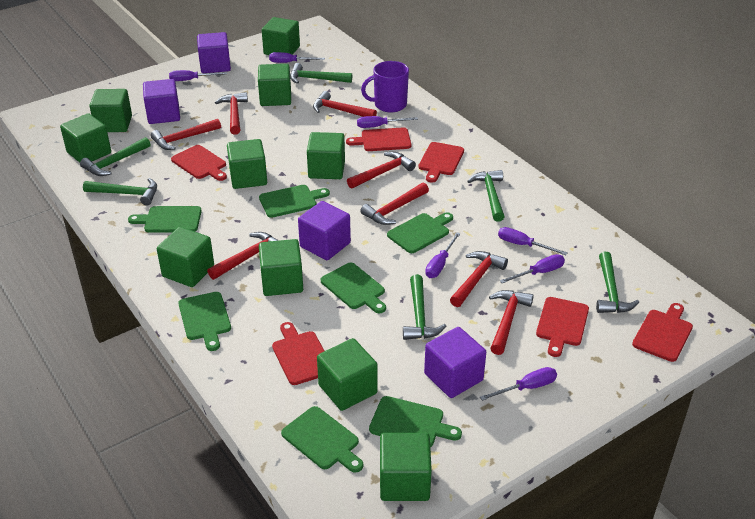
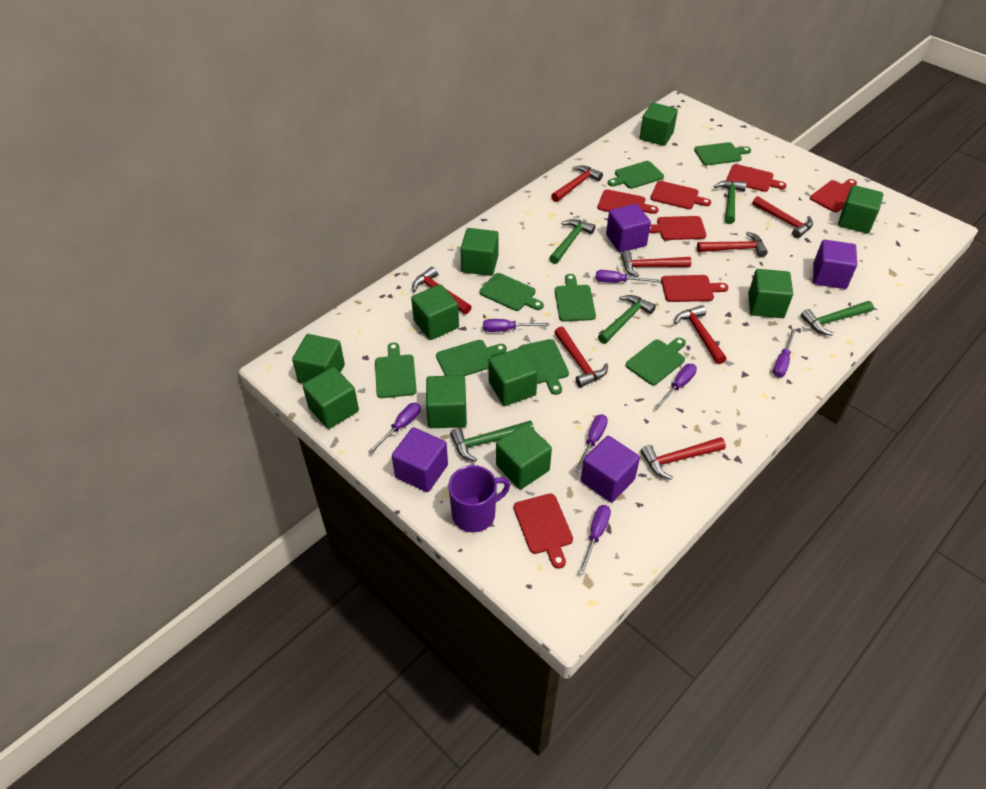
green cutting board: 7 -> 8
green hammer: 6 -> 5
red cutting board: 6 -> 7

